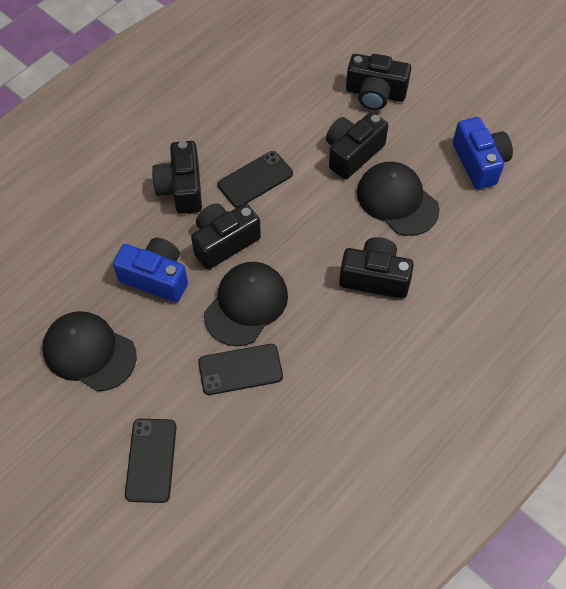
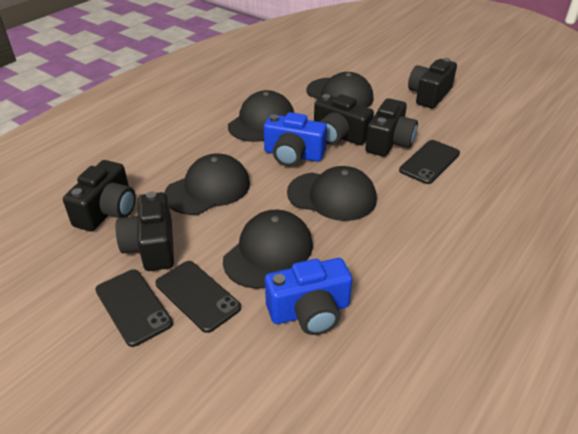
black cap: 3 -> 5

